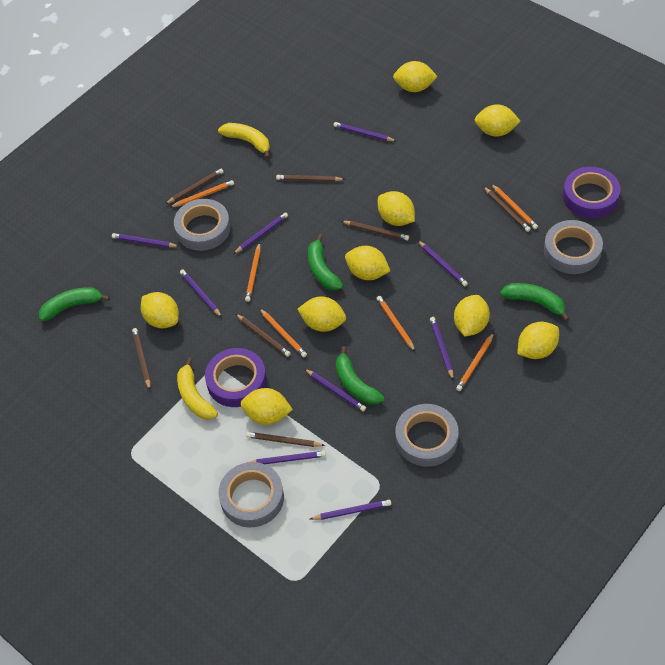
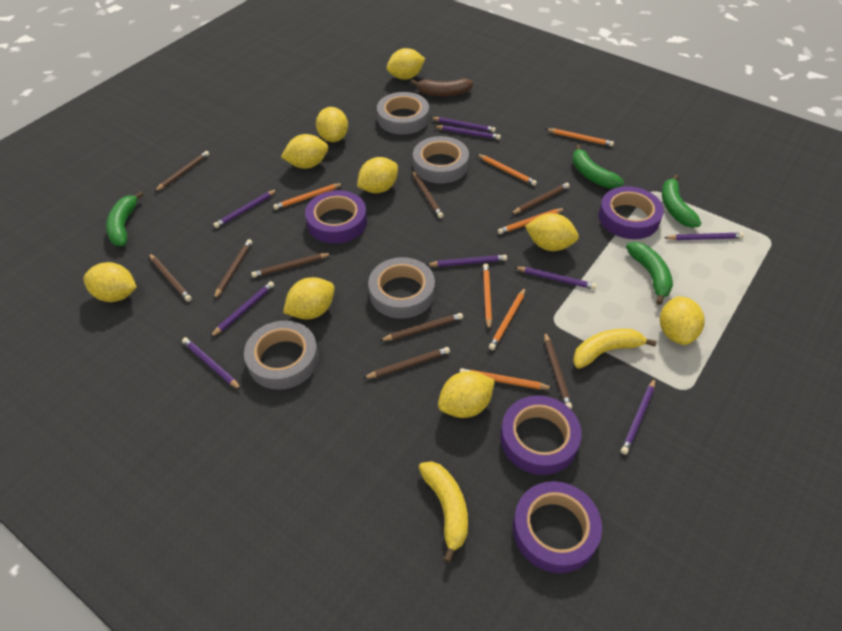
brown banana: 0 -> 1
brown pencil: 7 -> 9
orange pencil: 6 -> 7
purple tape: 2 -> 4

